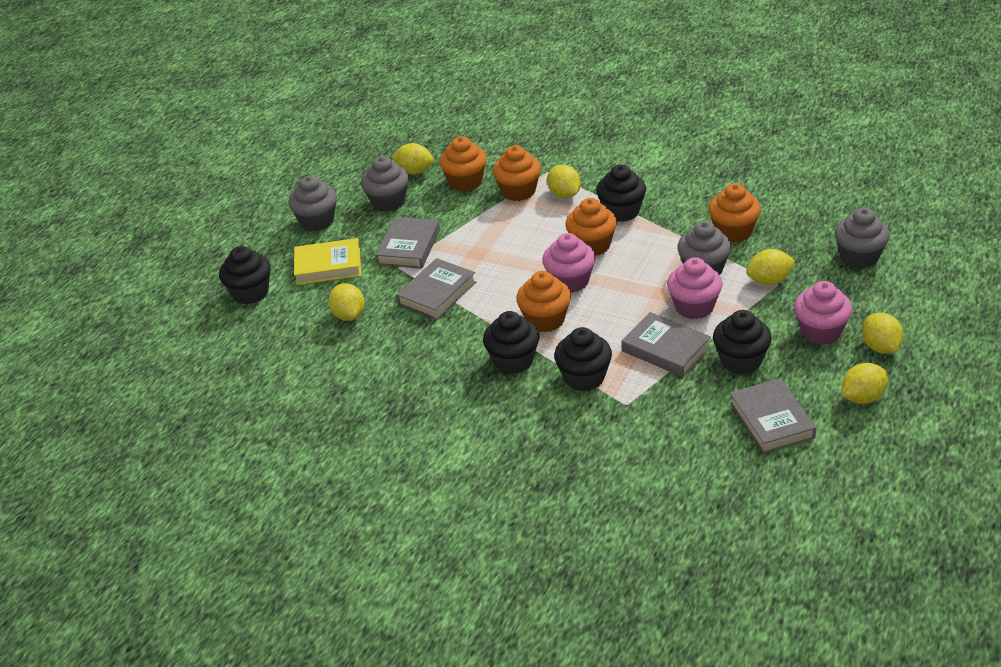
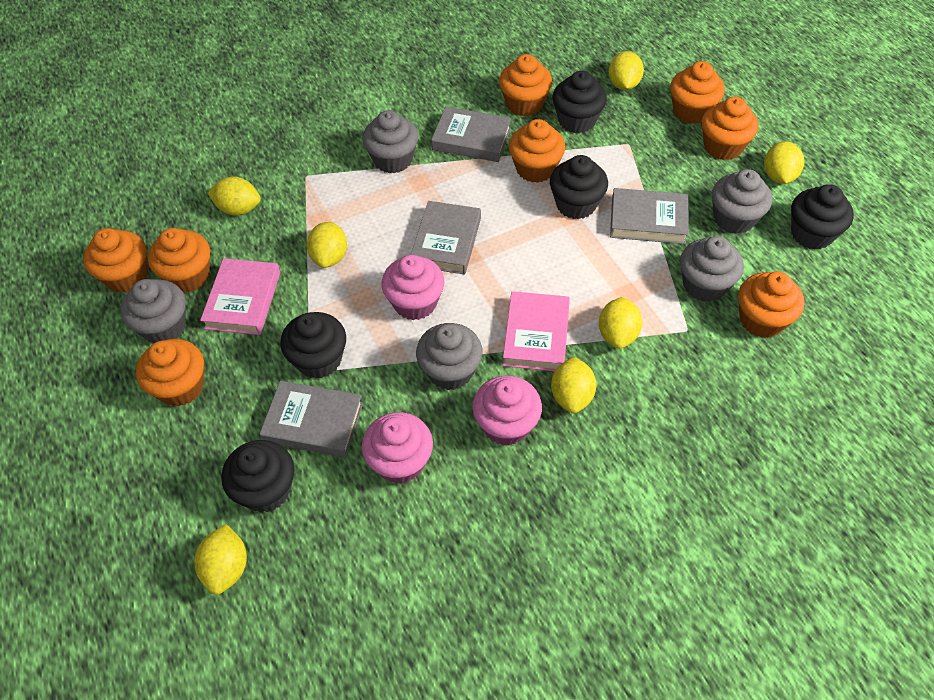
grey cupcake: 4 -> 5
orange cupcake: 5 -> 8
pink book: 0 -> 2
yellow book: 1 -> 0
yellow lemon: 6 -> 7

